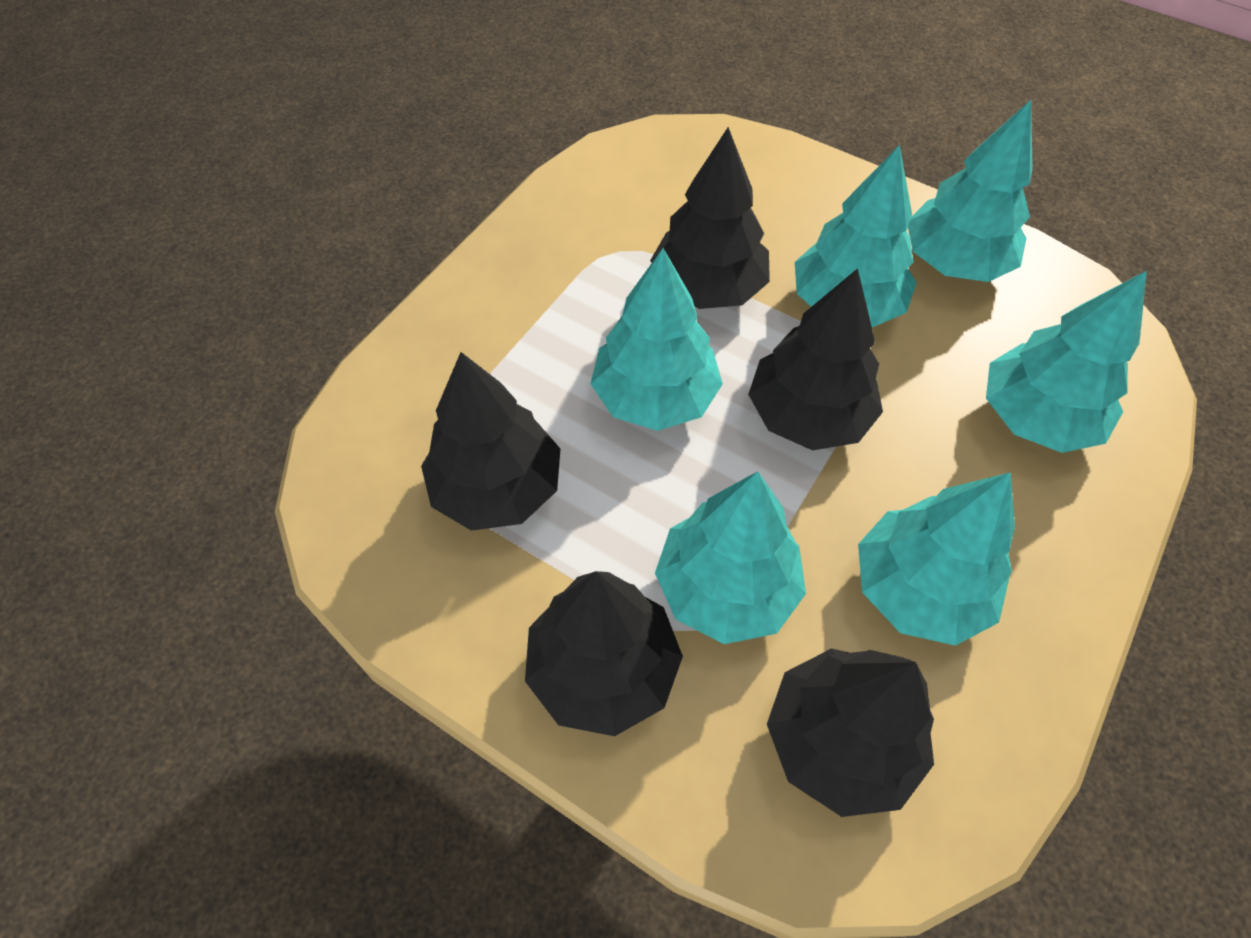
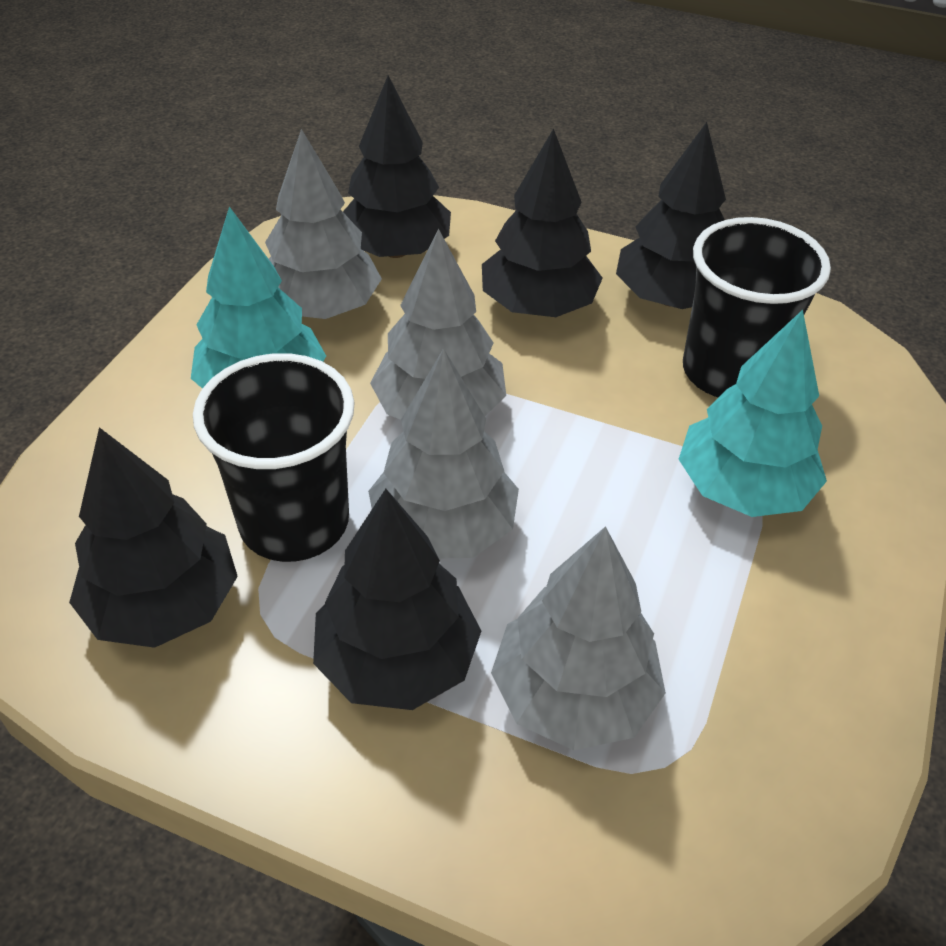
black cup: 0 -> 2
grey tree: 0 -> 4
turquoise tree: 6 -> 2

